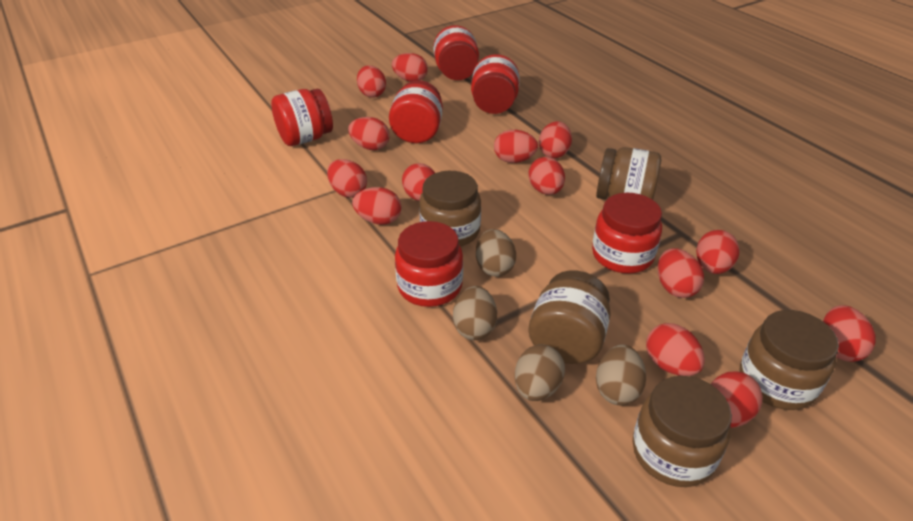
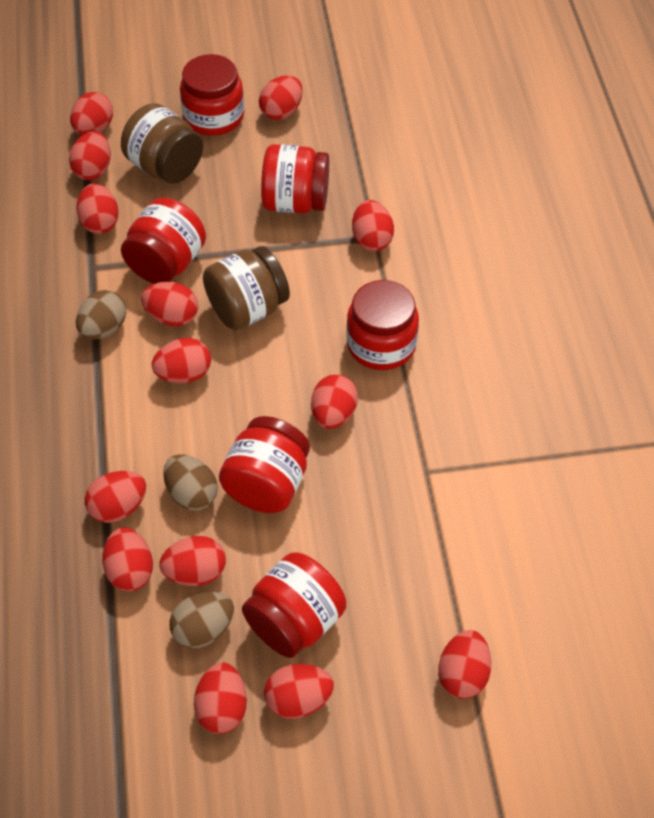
brown egg: 4 -> 3
brown jar: 5 -> 2

